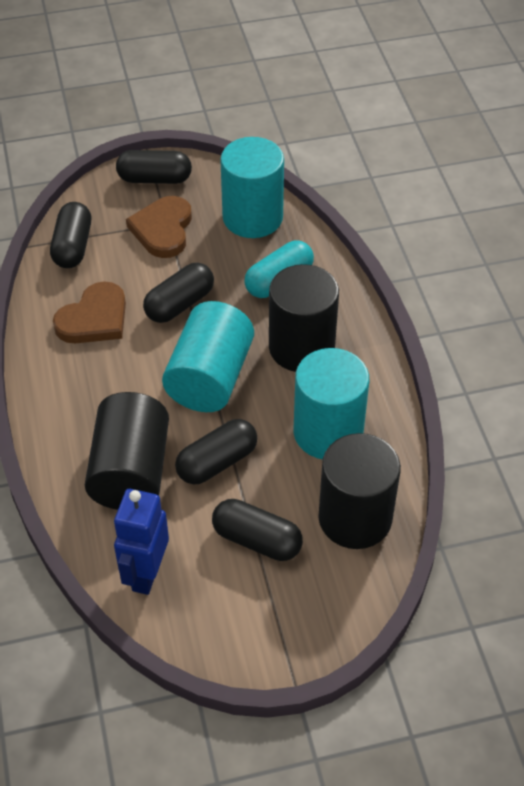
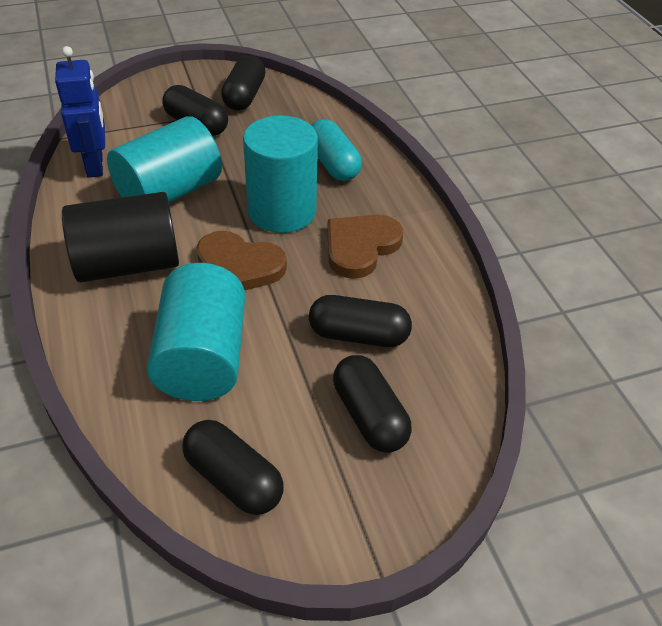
black cylinder: 3 -> 1

